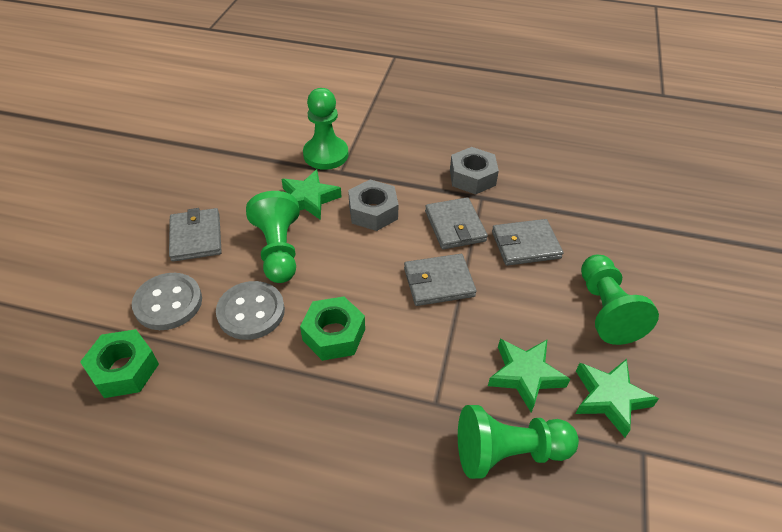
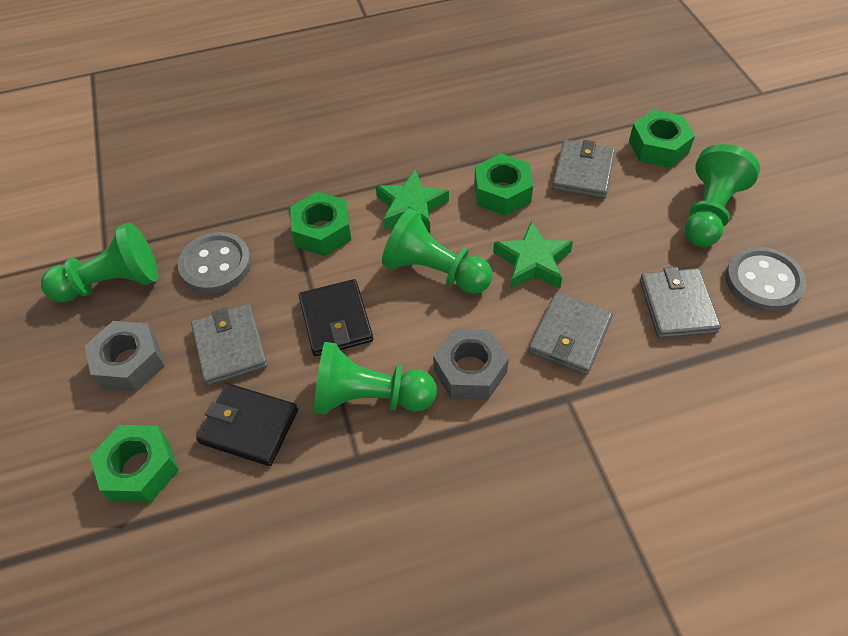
black wallet: 0 -> 2
green nut: 2 -> 4
green star: 3 -> 2

